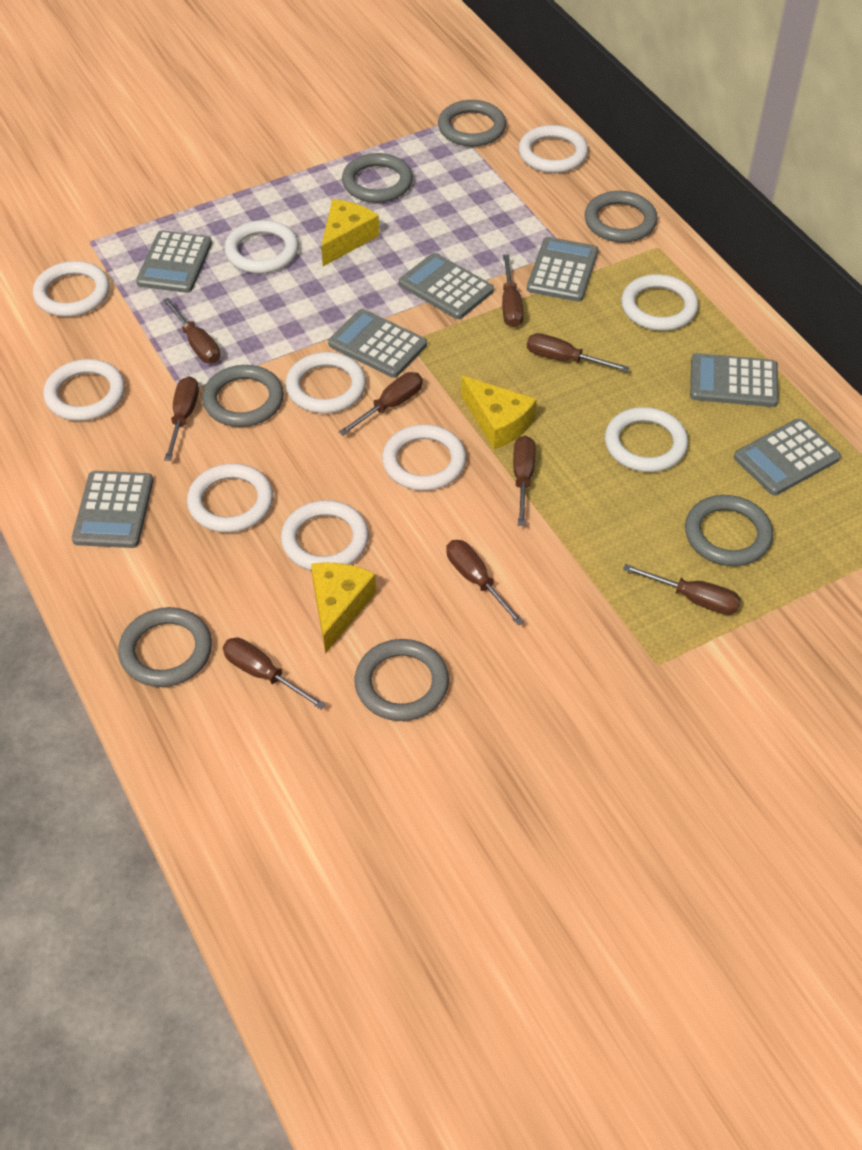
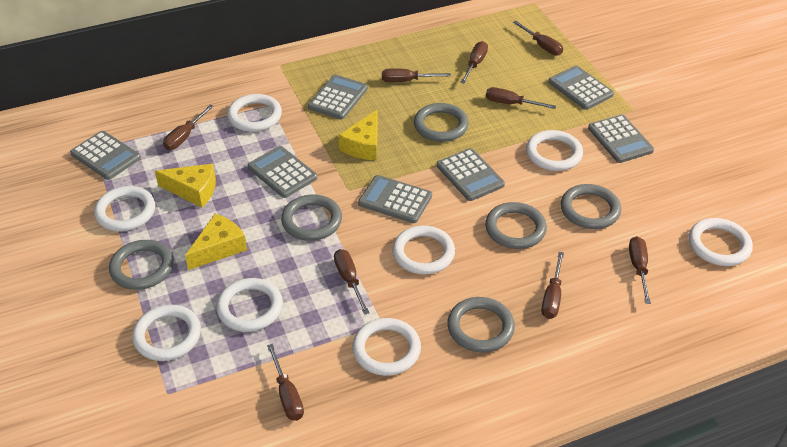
grey ring: 7 -> 6
white ring: 10 -> 8

